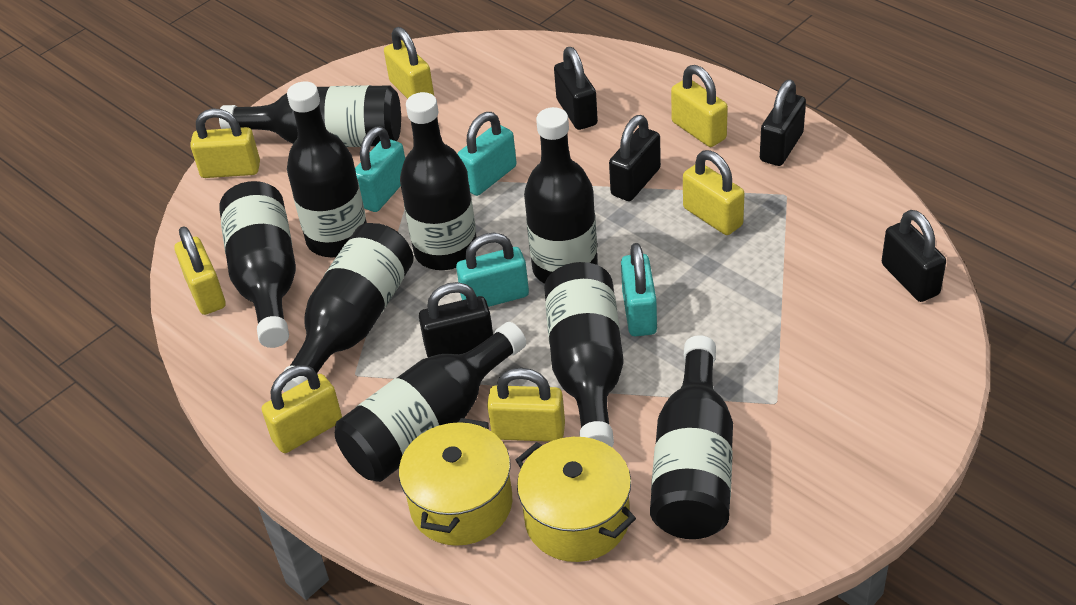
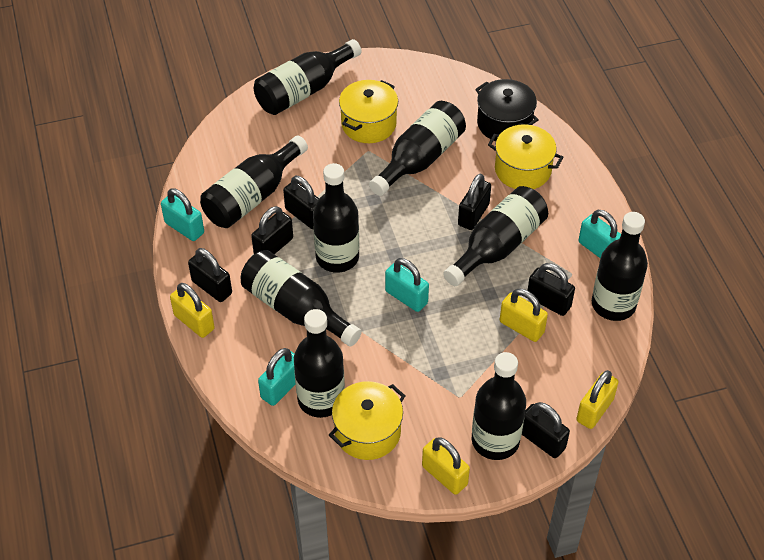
black padlock: 5 -> 6
black pot: 0 -> 1
yellow padlock: 7 -> 4
yellow pot: 2 -> 3

